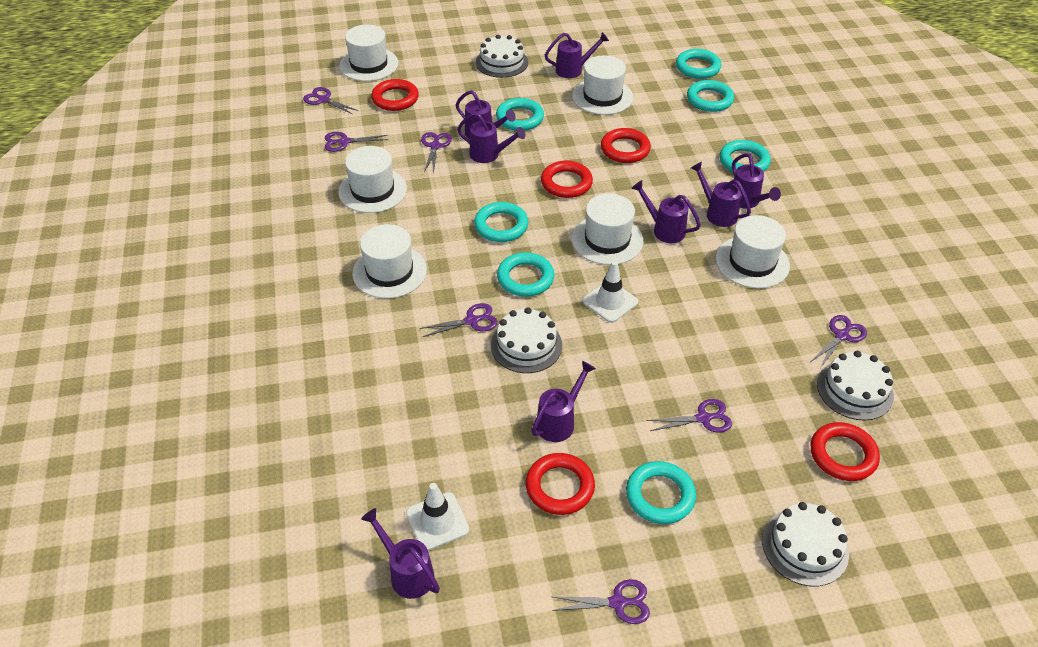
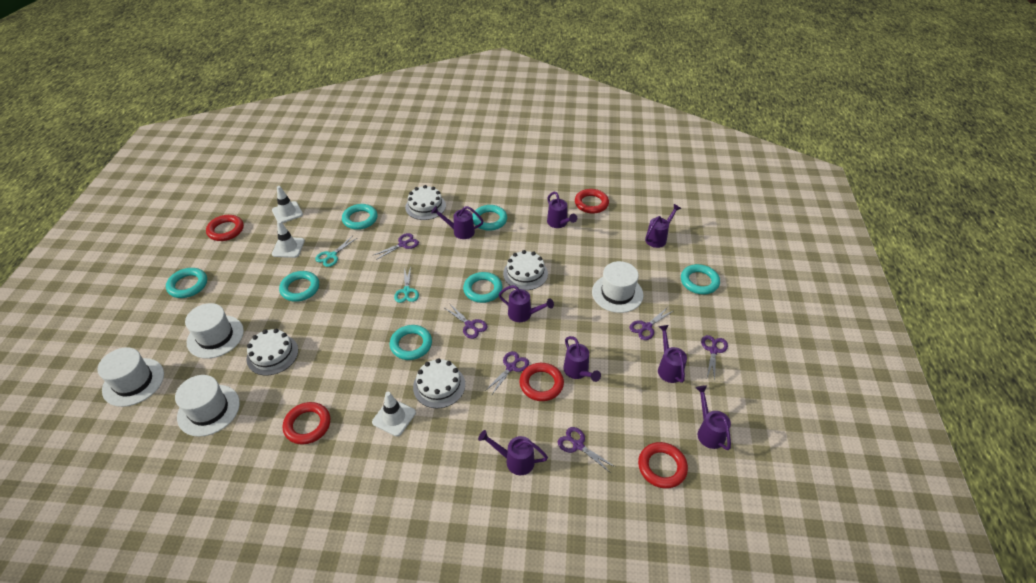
purple scissors: 7 -> 6
turquoise scissors: 0 -> 2
white hat: 6 -> 4
white traffic cone: 2 -> 3

